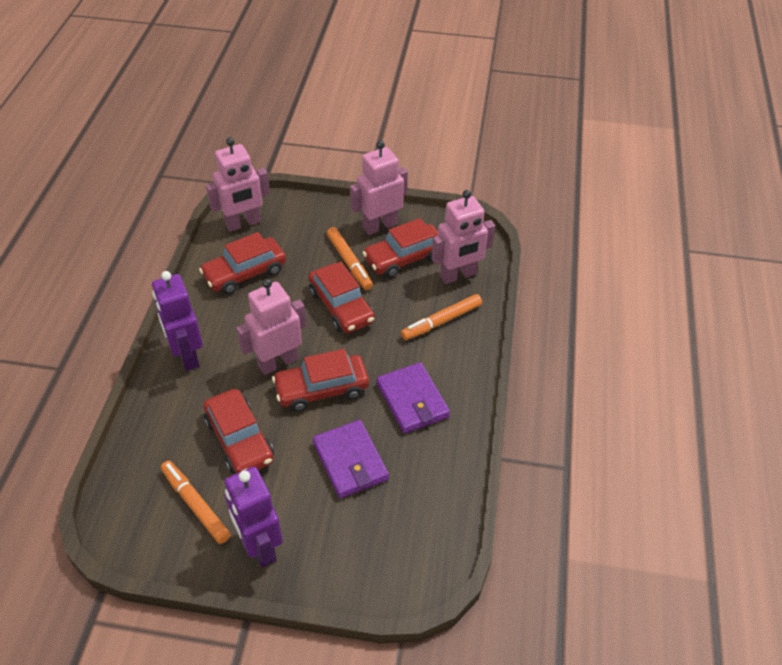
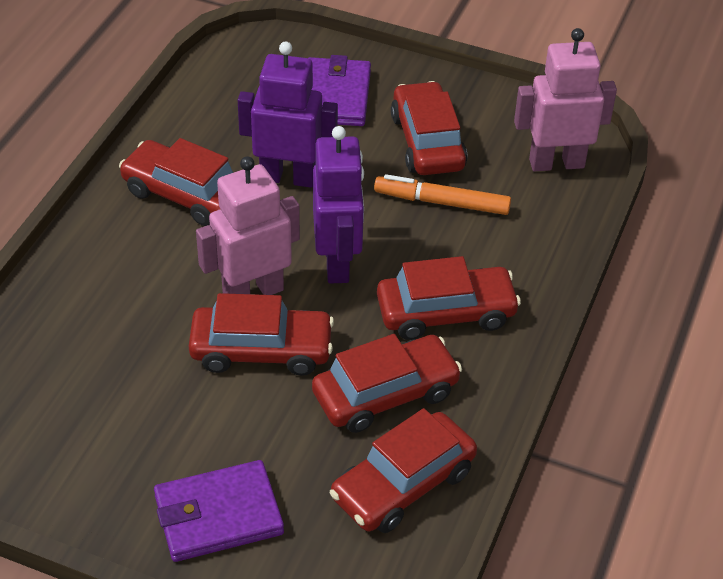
orange marker: 3 -> 1
pink robot: 4 -> 2
red car: 5 -> 6

